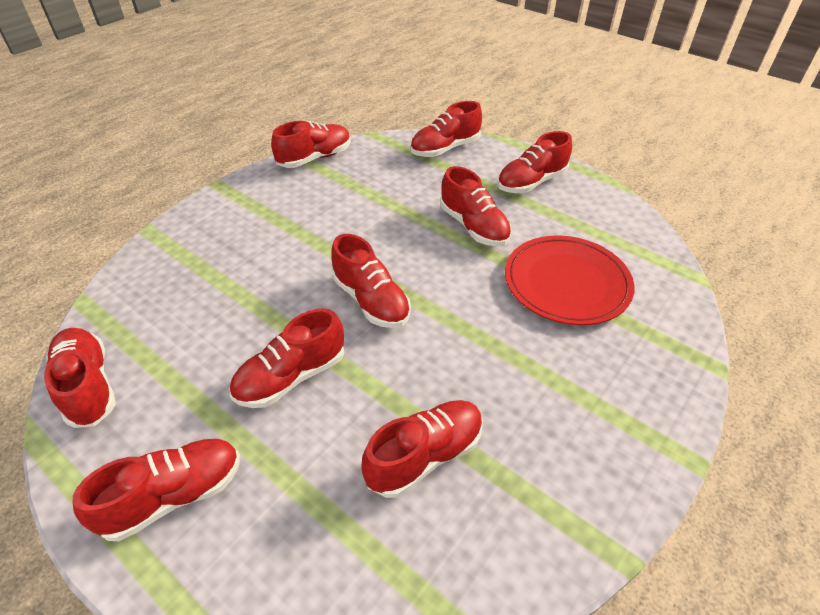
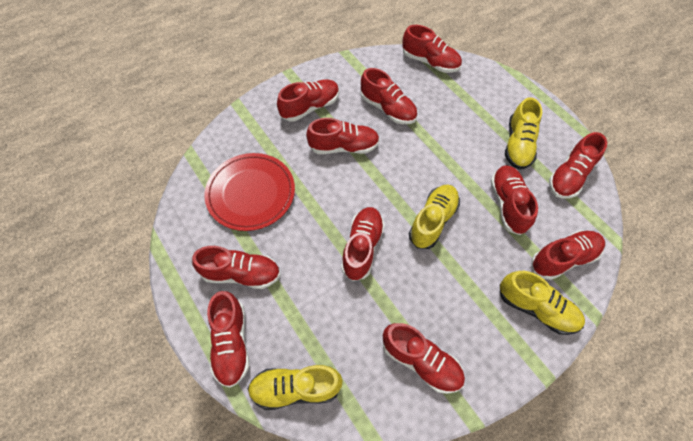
red shoe: 9 -> 11
yellow shoe: 0 -> 4

